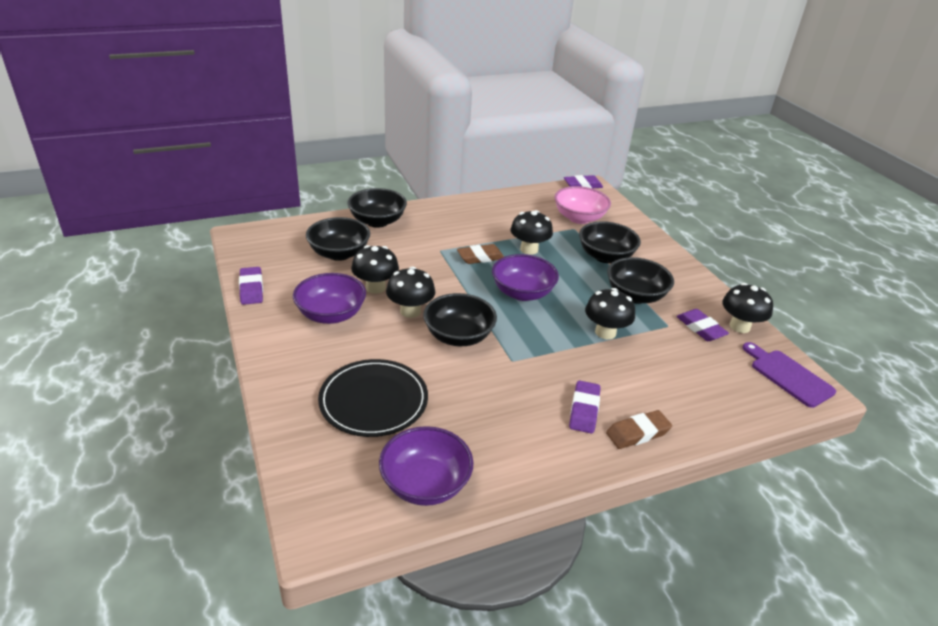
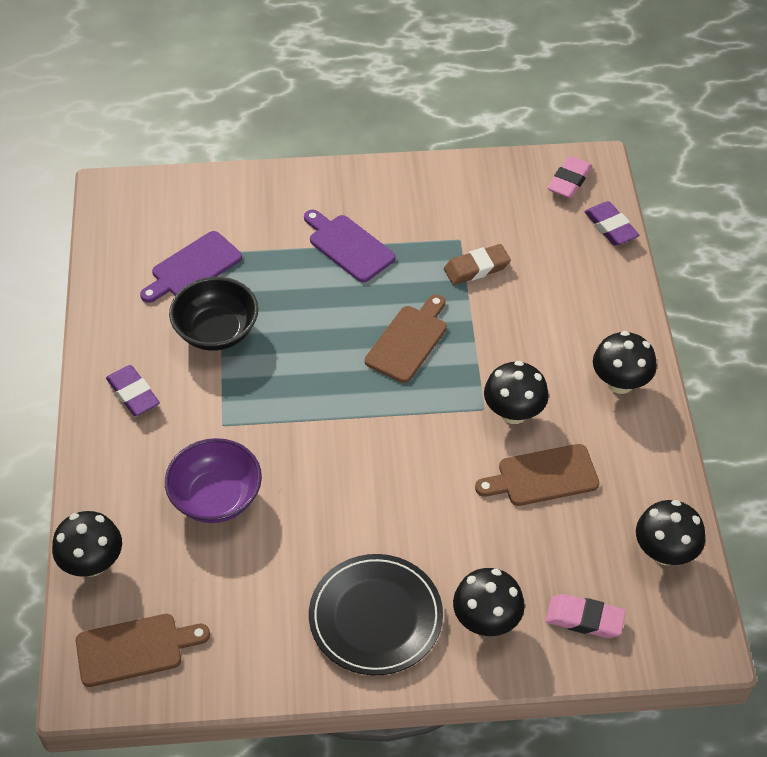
black bowl: 5 -> 1
brown cutting board: 0 -> 3
brown eraser: 2 -> 1
pink bowl: 1 -> 0
pink eraser: 0 -> 2
purple bowl: 3 -> 1
purple cutting board: 1 -> 2
purple eraser: 4 -> 2

